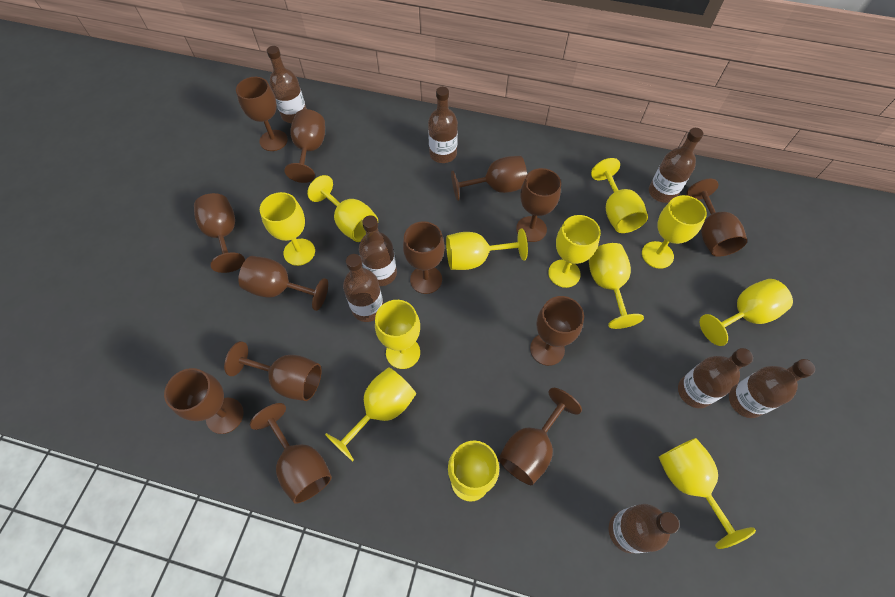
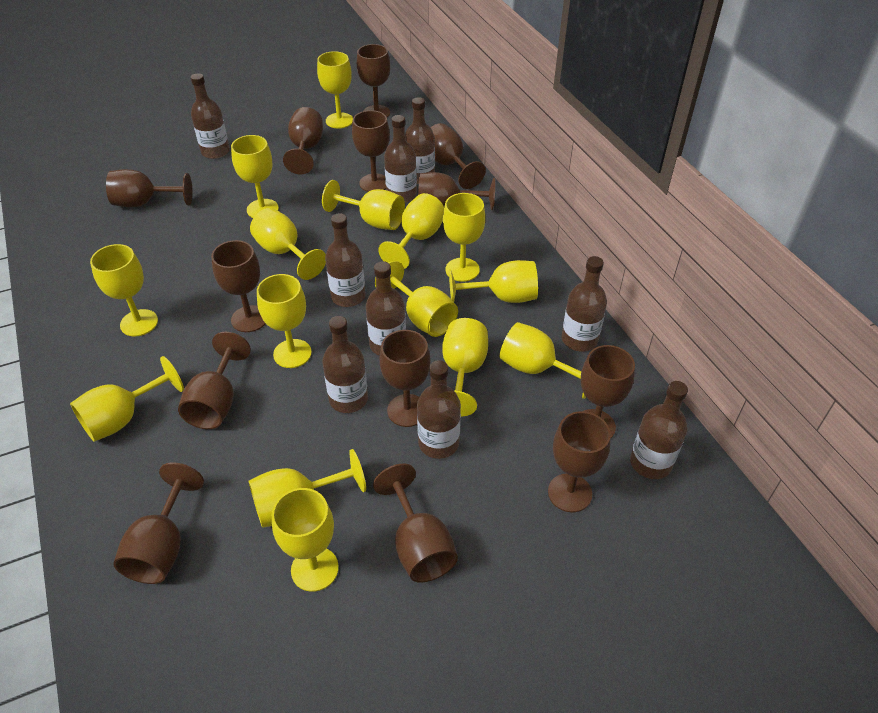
brown bottle: 8 -> 9
yellow goblet: 12 -> 15

